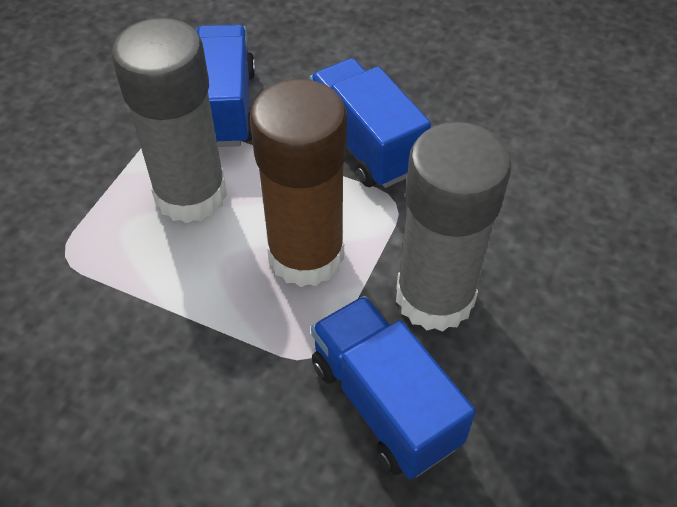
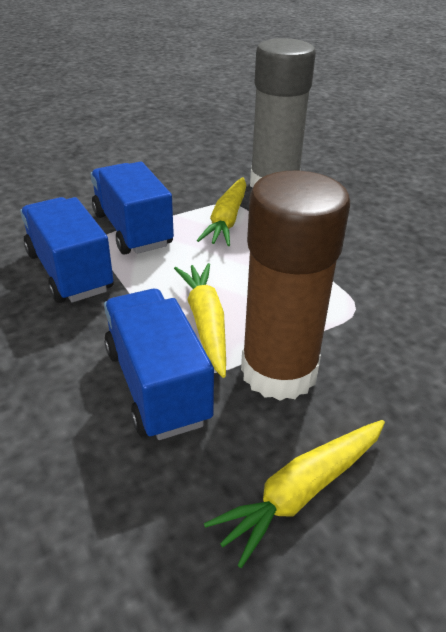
grey glue stick: 2 -> 1
yellow carrot: 0 -> 3

